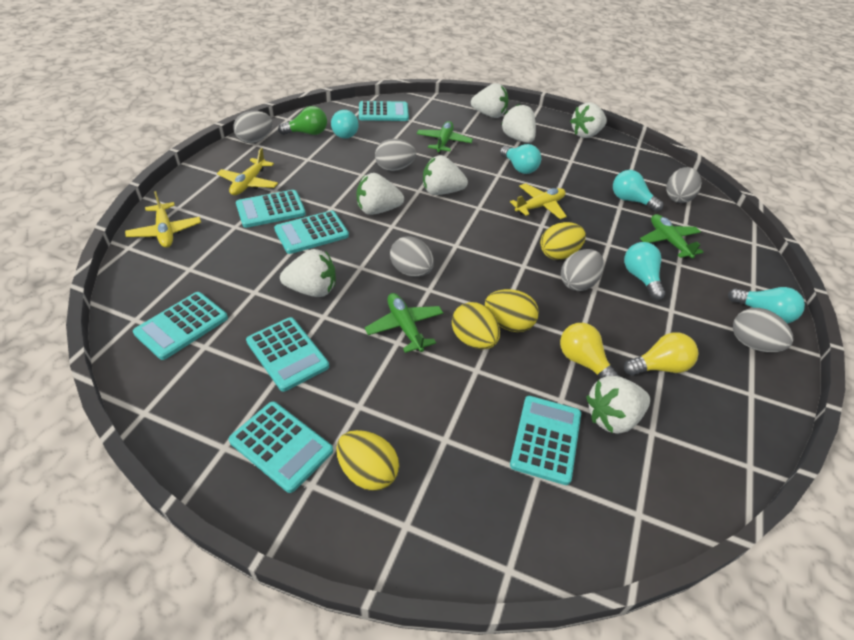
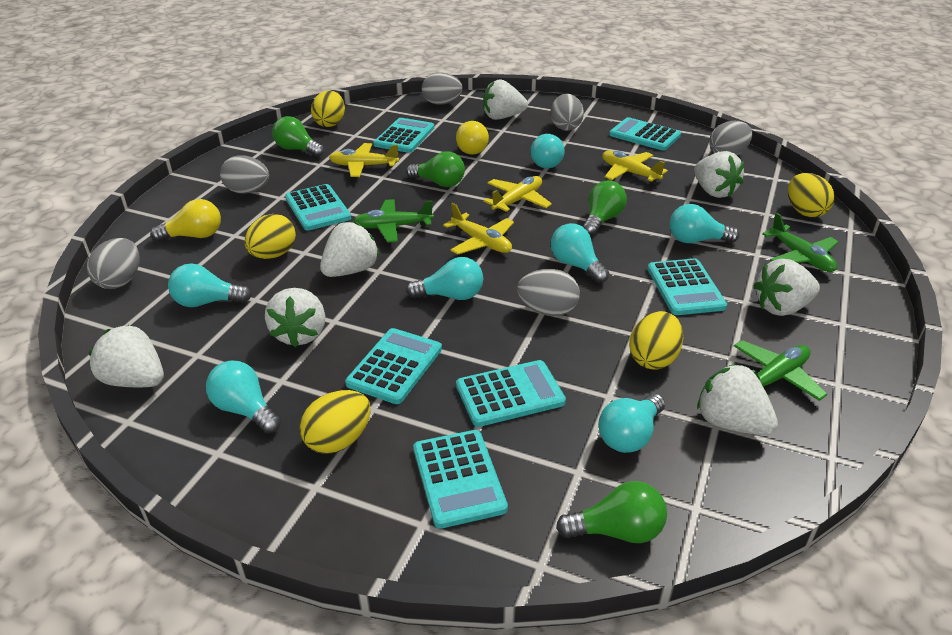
green light bulb: 1 -> 4
turquoise light bulb: 5 -> 7
yellow egg: 4 -> 5
yellow plane: 3 -> 4

